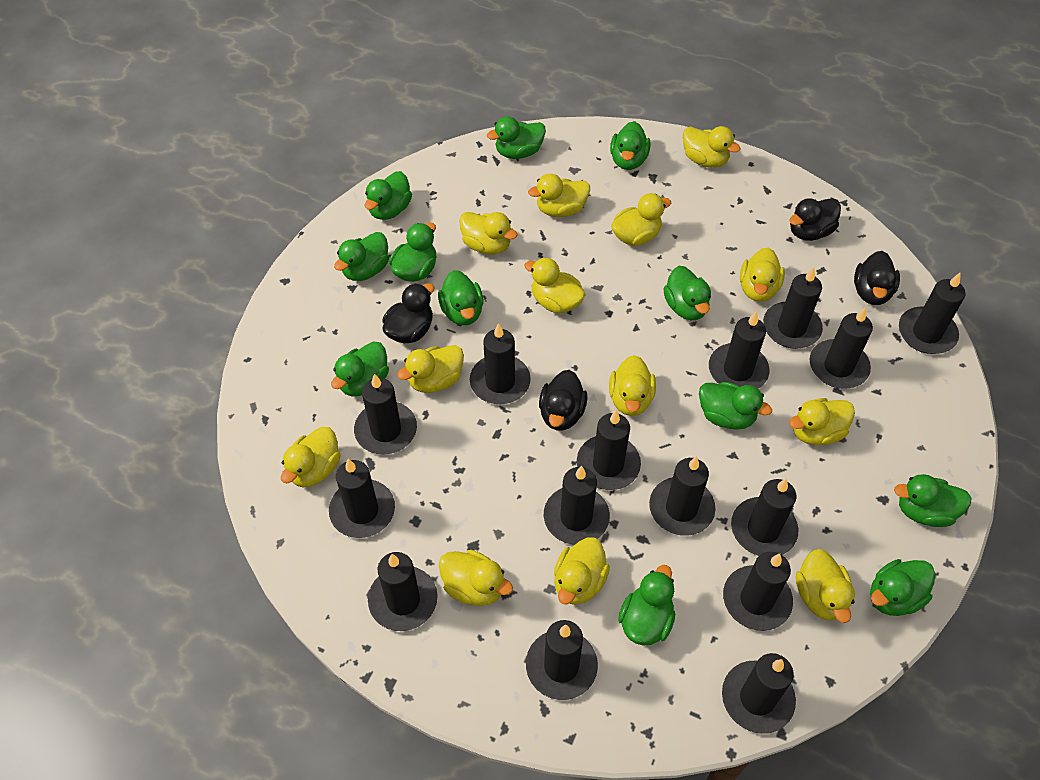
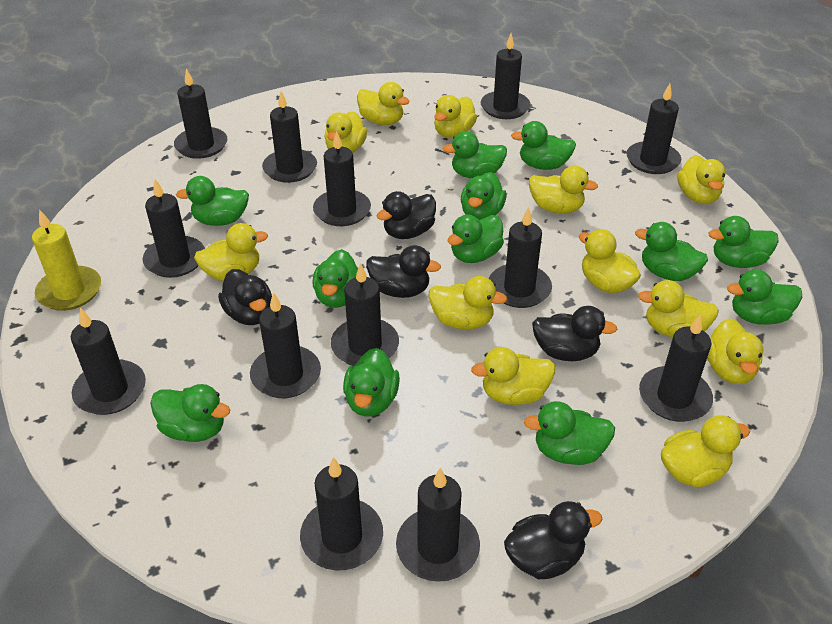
black candle: 15 -> 13
black duck: 4 -> 5
yellow candle: 0 -> 1
yellow duck: 13 -> 12

